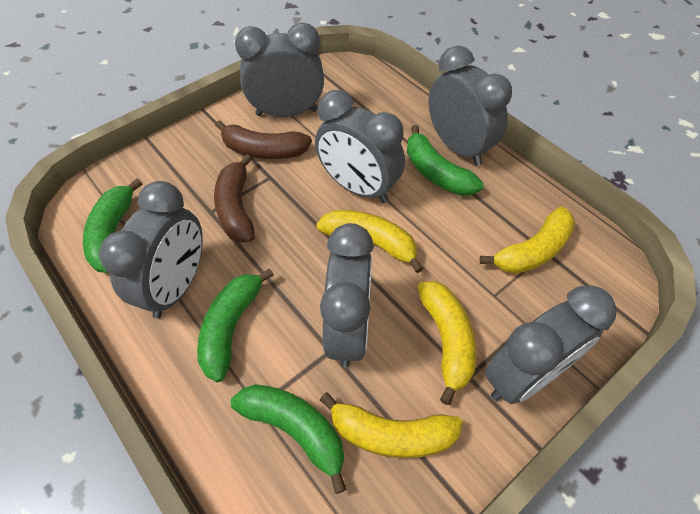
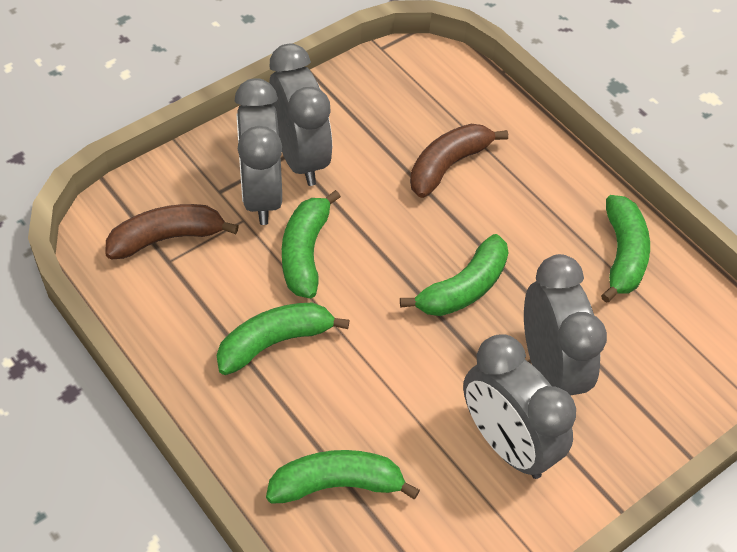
green banana: 4 -> 5
grey clock: 6 -> 4
yellow banana: 4 -> 0

